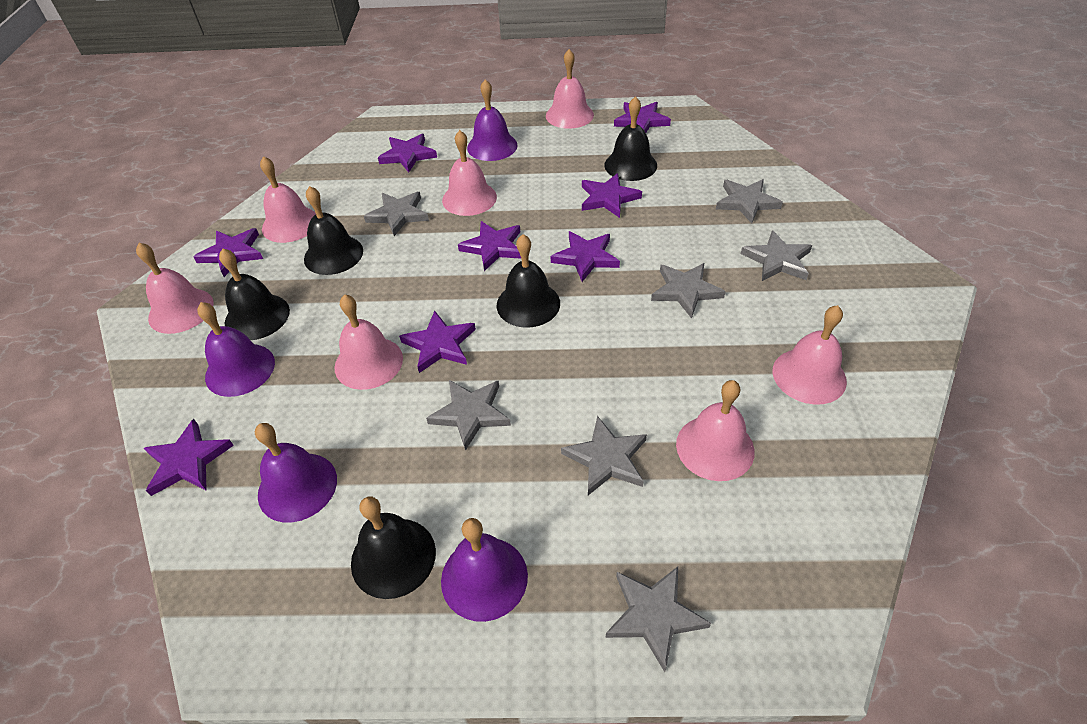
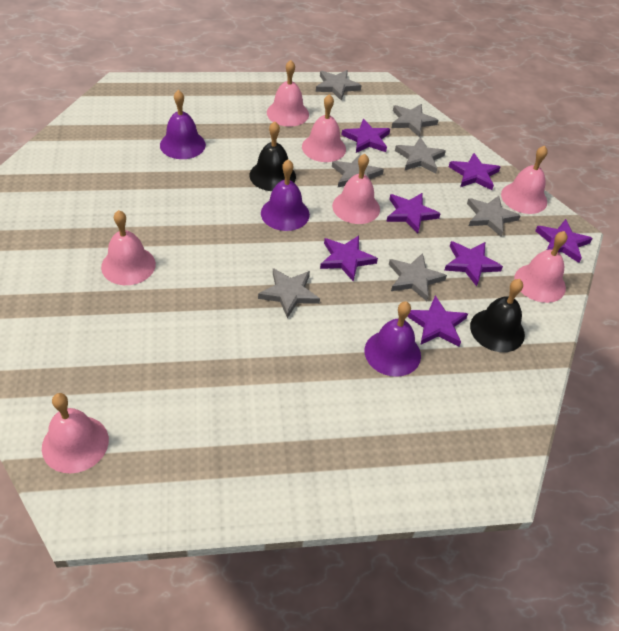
black bell: 5 -> 2
purple bell: 4 -> 3
purple star: 8 -> 7

